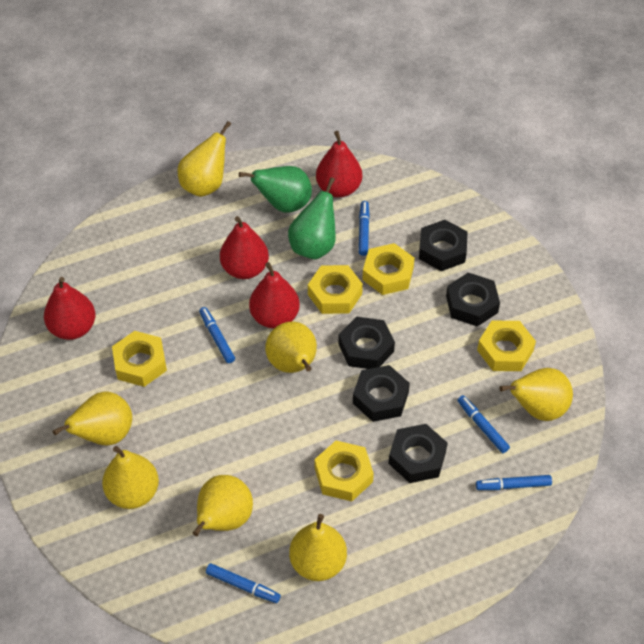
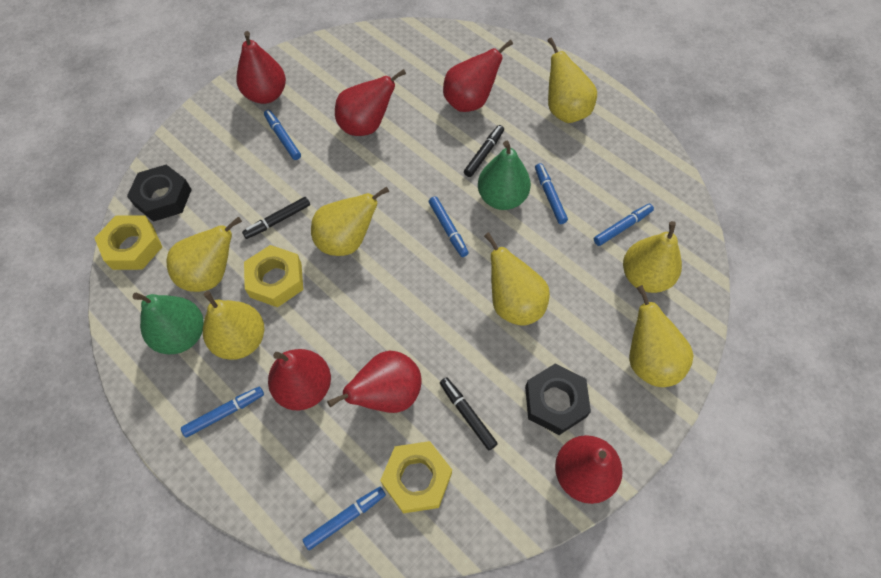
black marker: 0 -> 3
black nut: 5 -> 2
blue marker: 5 -> 6
red pear: 4 -> 6
yellow nut: 5 -> 3

